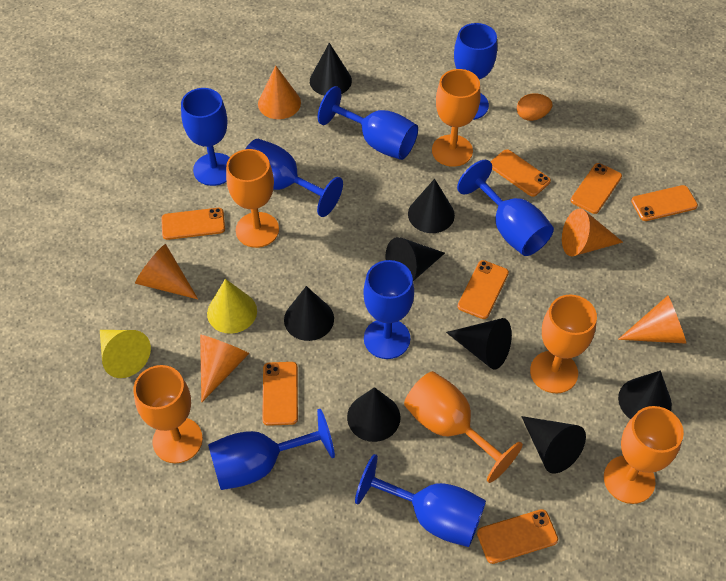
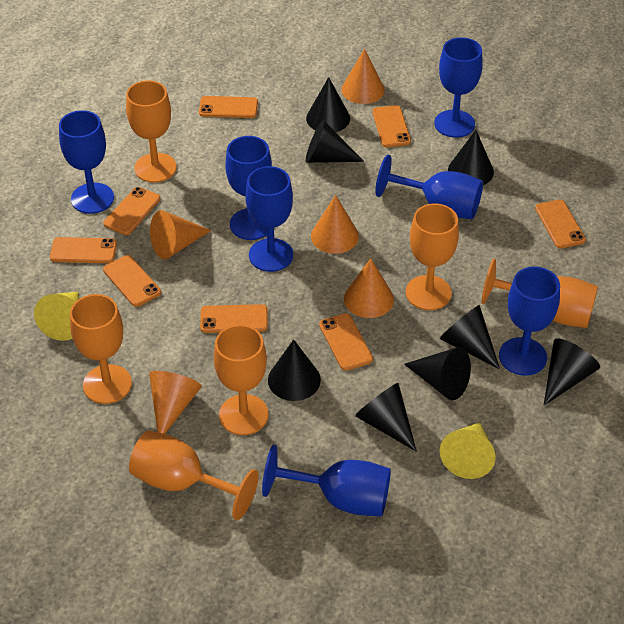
blue goblet: 8 -> 7
orange egg: 1 -> 0
orange phone: 7 -> 8

